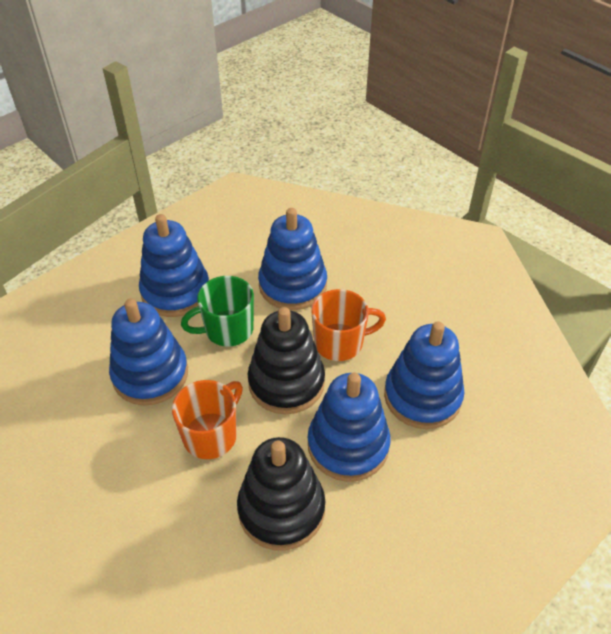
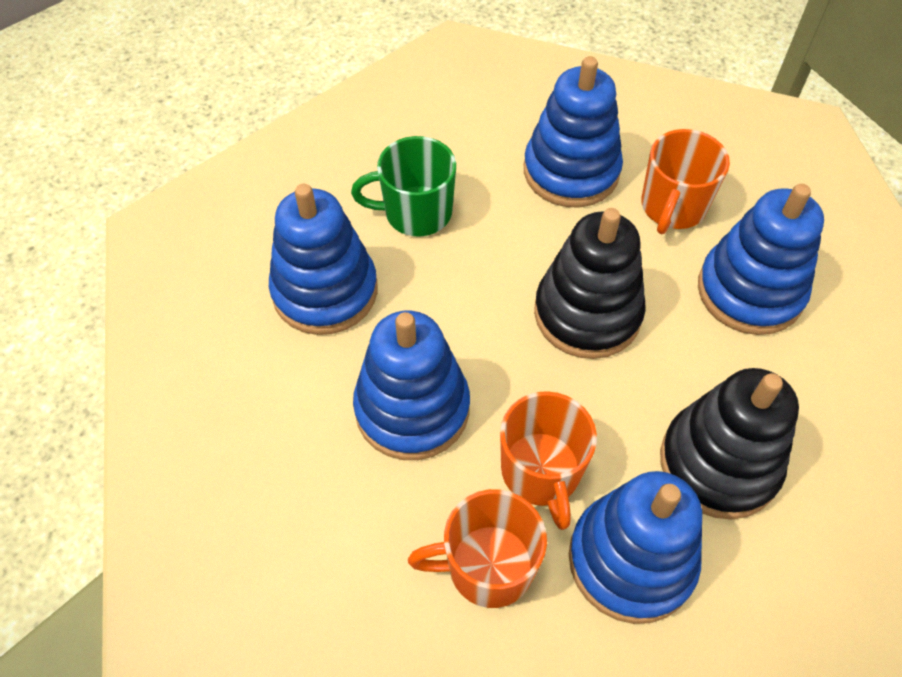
orange mug: 2 -> 3

